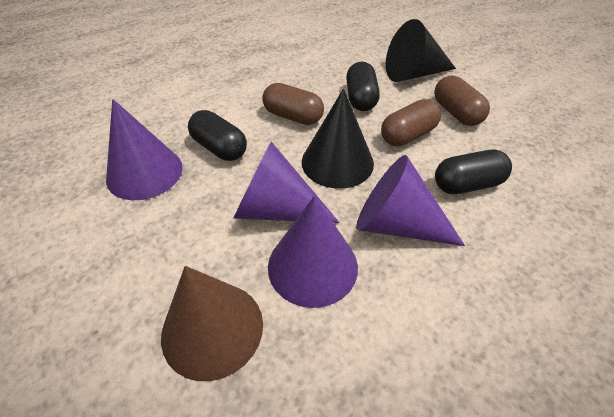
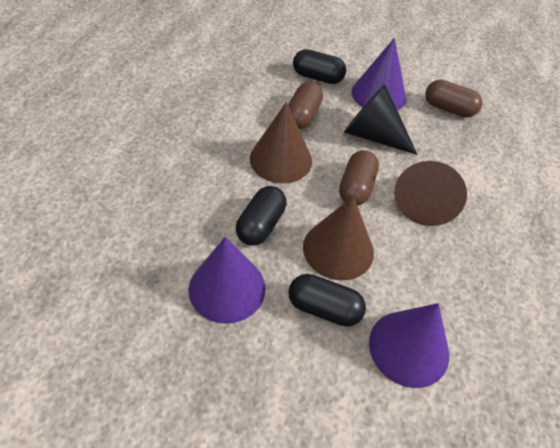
black cone: 2 -> 1
brown cone: 1 -> 3
purple cone: 4 -> 3

